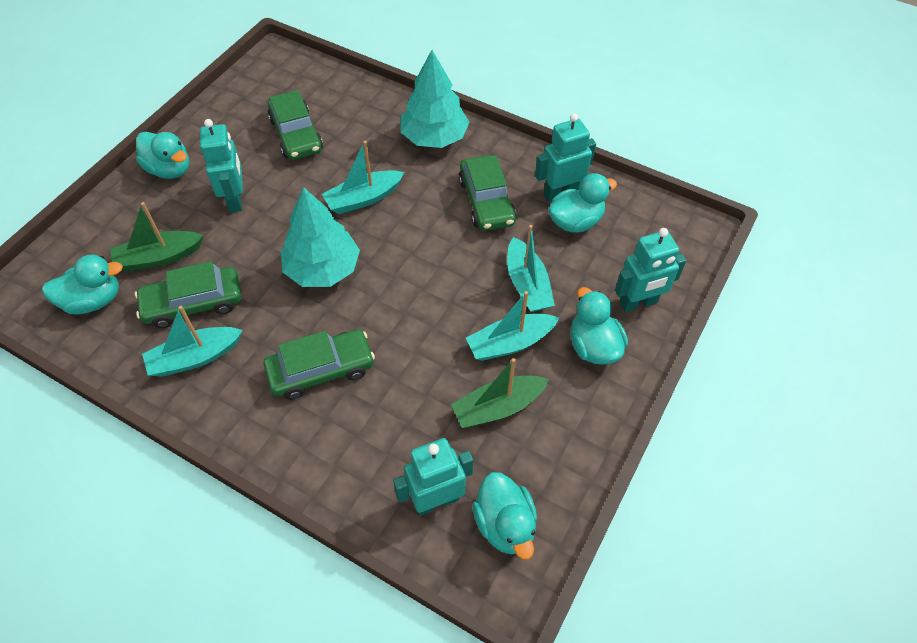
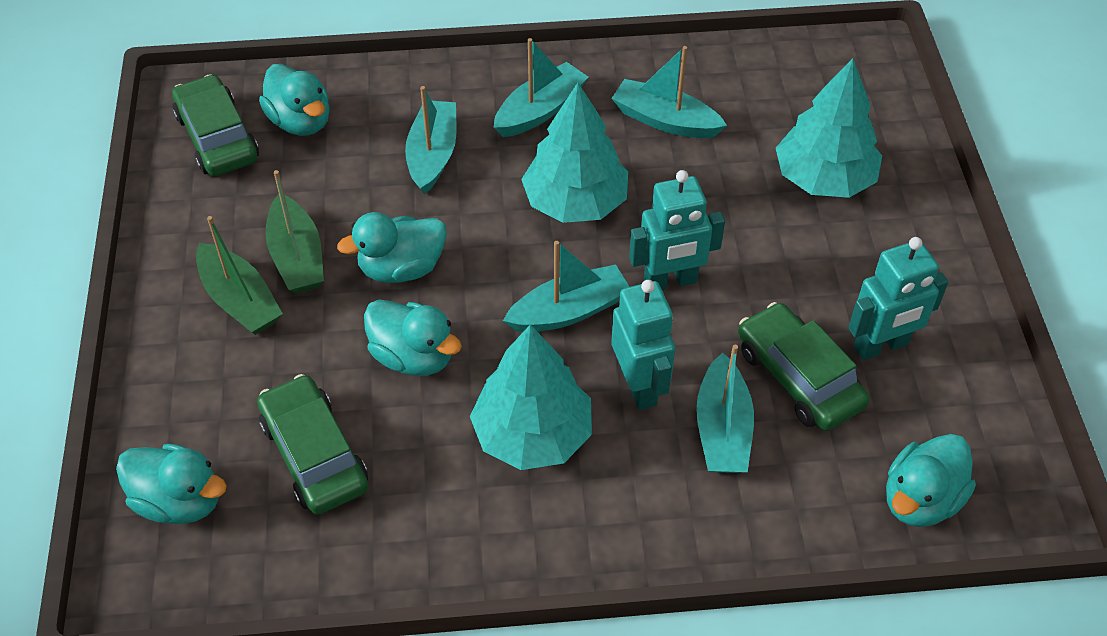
green car: 4 -> 3
turquoise boat: 4 -> 5
turquoise robot: 4 -> 3
turquoise tree: 2 -> 3

